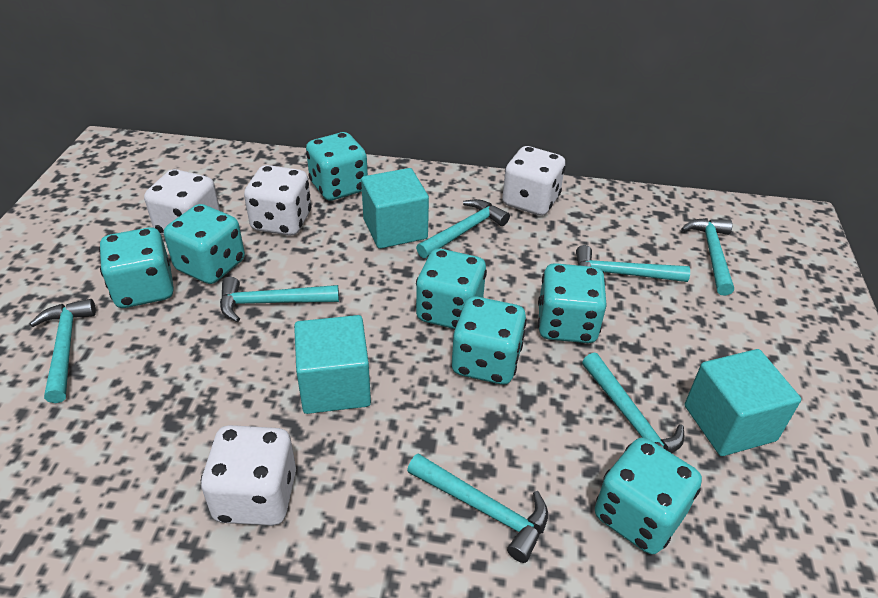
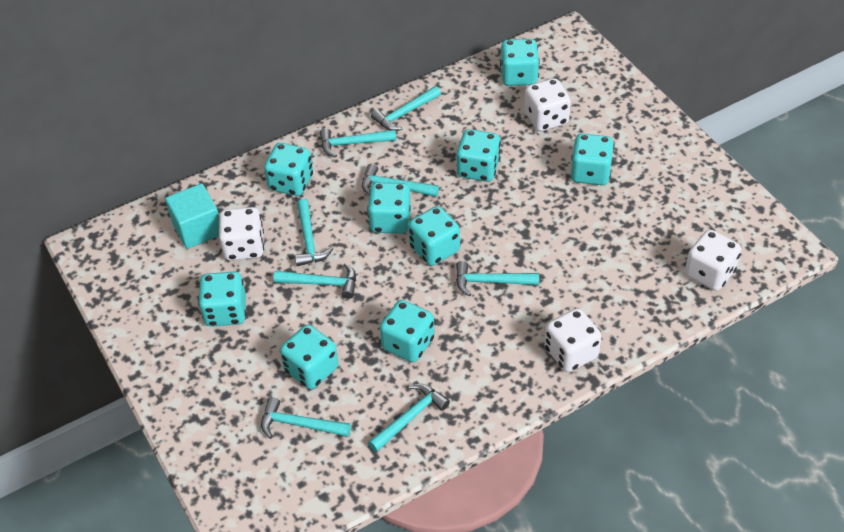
turquoise cube: 3 -> 1
turquoise dice: 7 -> 9
turquoise hammer: 7 -> 8

